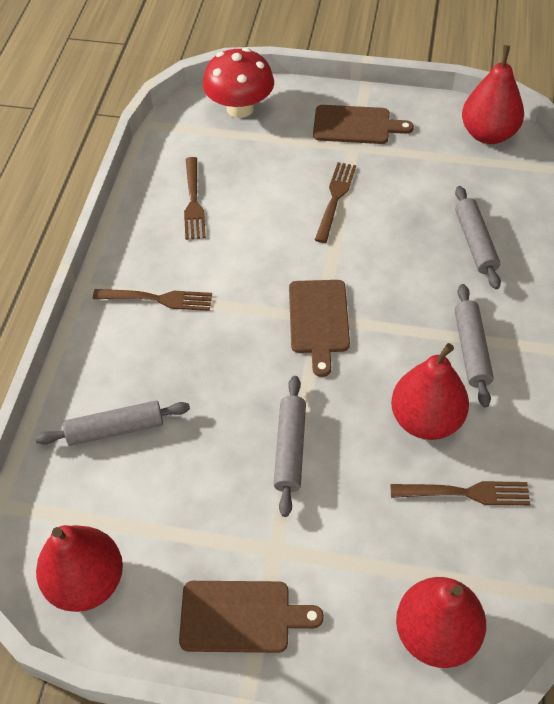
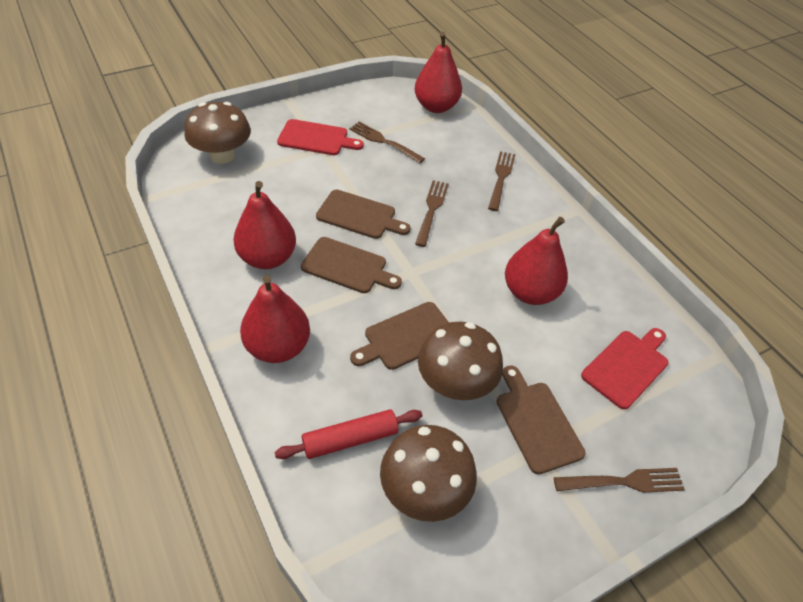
brown cutting board: 3 -> 4
brown mushroom: 0 -> 3
grey rolling pin: 4 -> 0
red cutting board: 0 -> 2
red mushroom: 1 -> 0
red rolling pin: 0 -> 1

